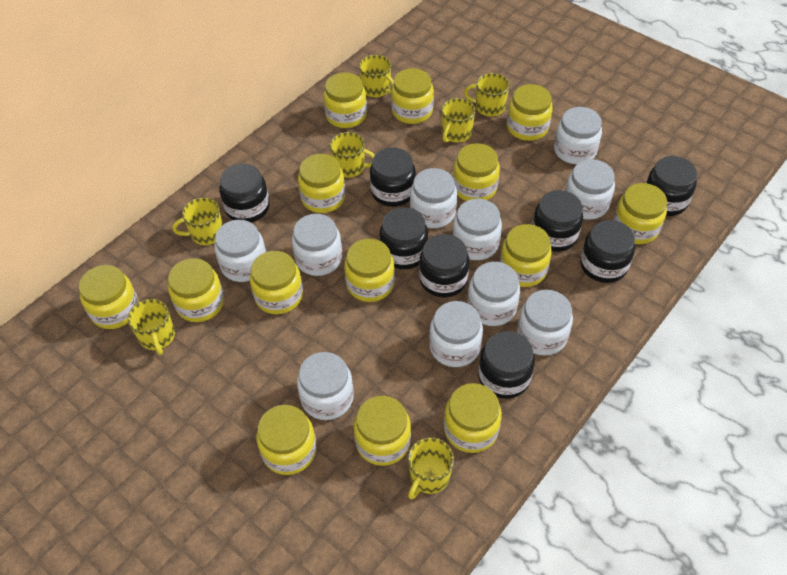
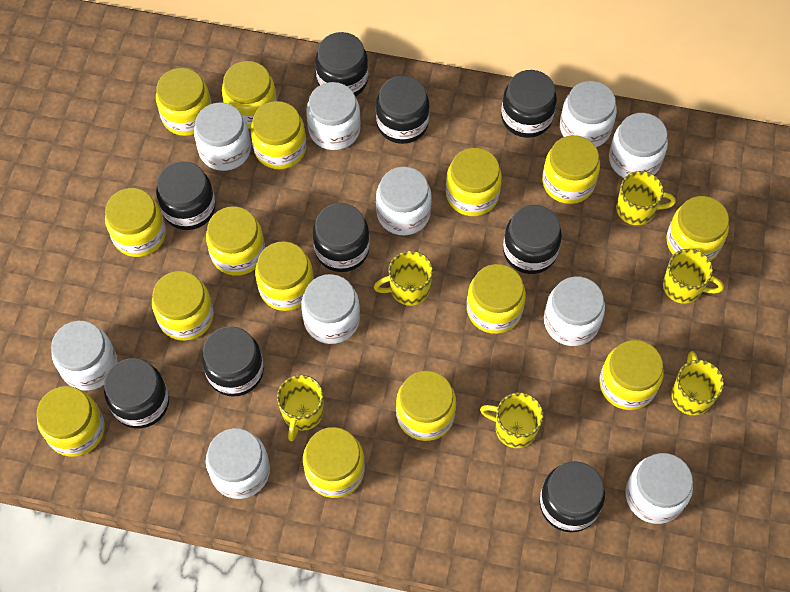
black jar: 8 -> 9
yellow jar: 14 -> 15
yellow mug: 7 -> 6

